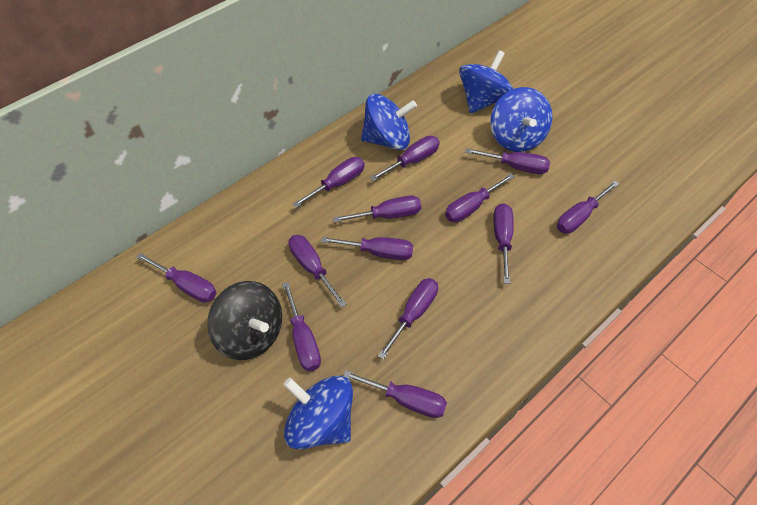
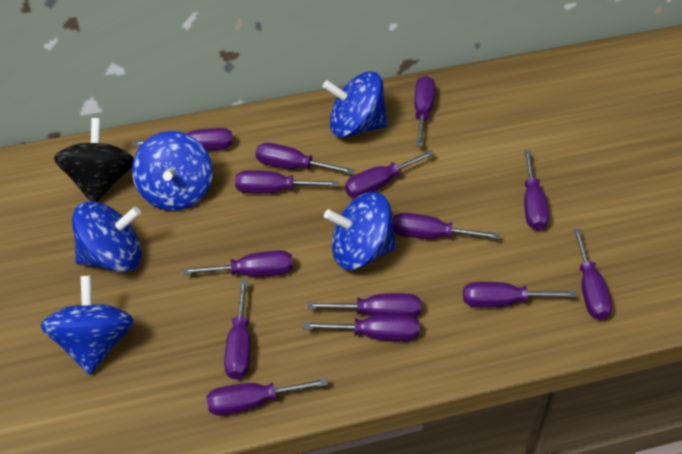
blue spinning top: 4 -> 5
purple screwdriver: 13 -> 14

